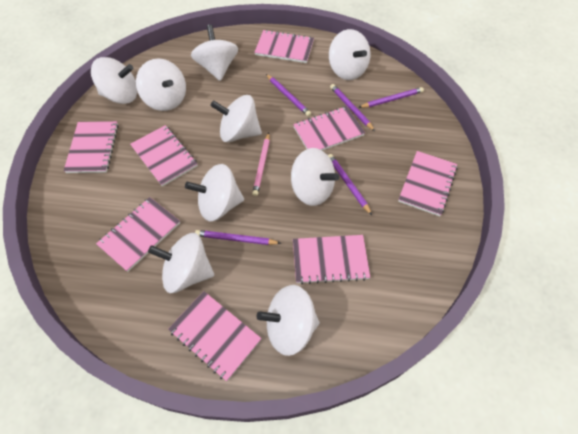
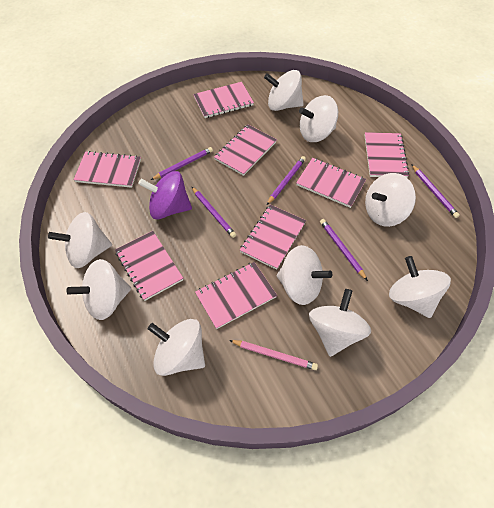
purple spinning top: 0 -> 1

